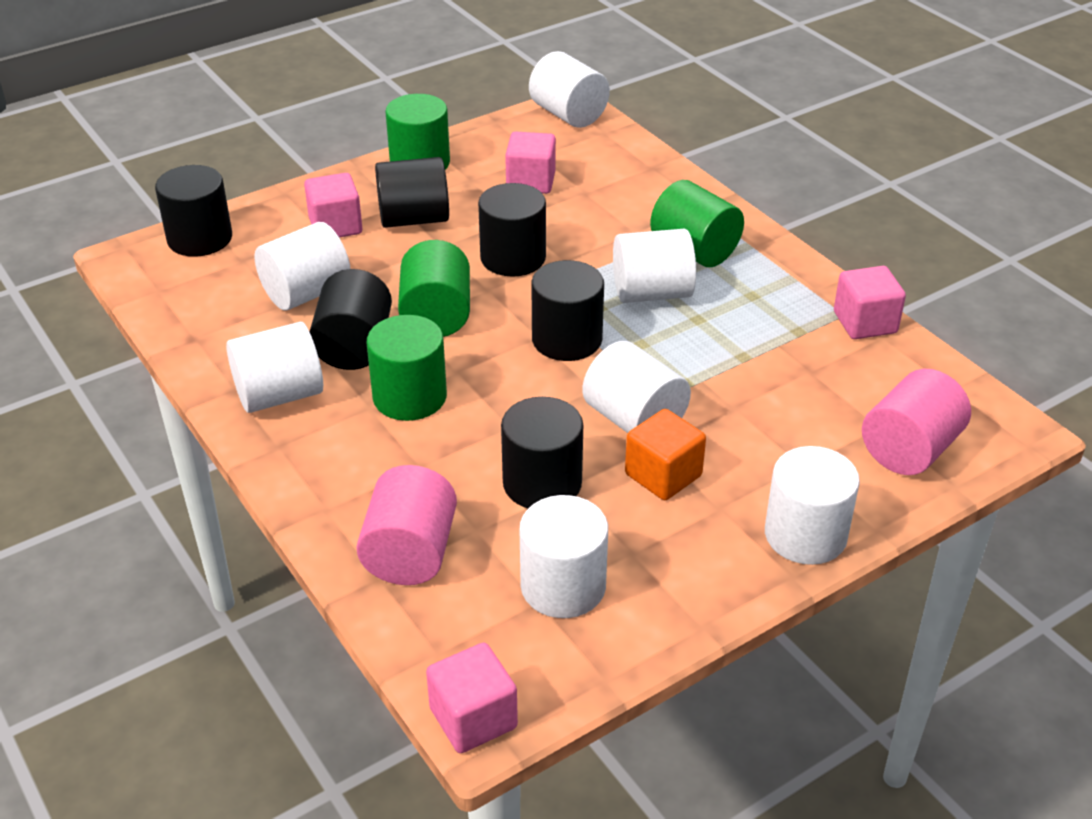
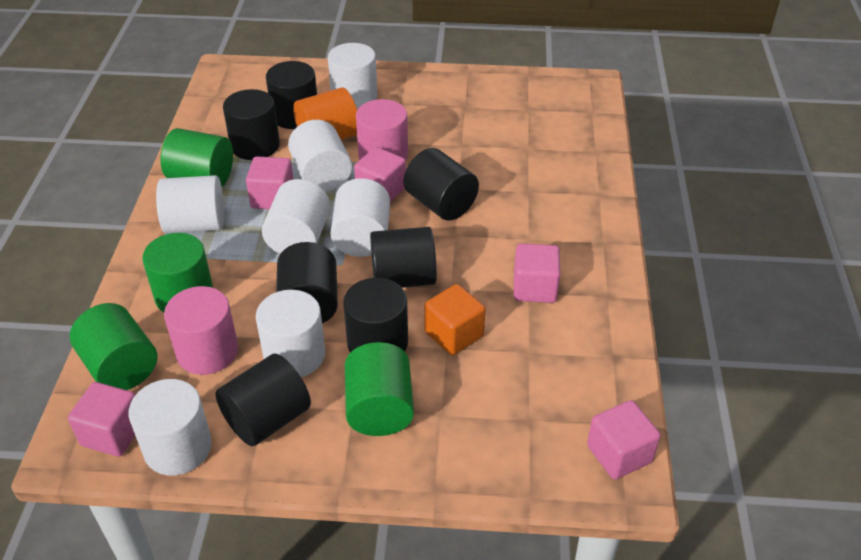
black cylinder: 6 -> 7
orange cylinder: 0 -> 1
pink cube: 4 -> 5

